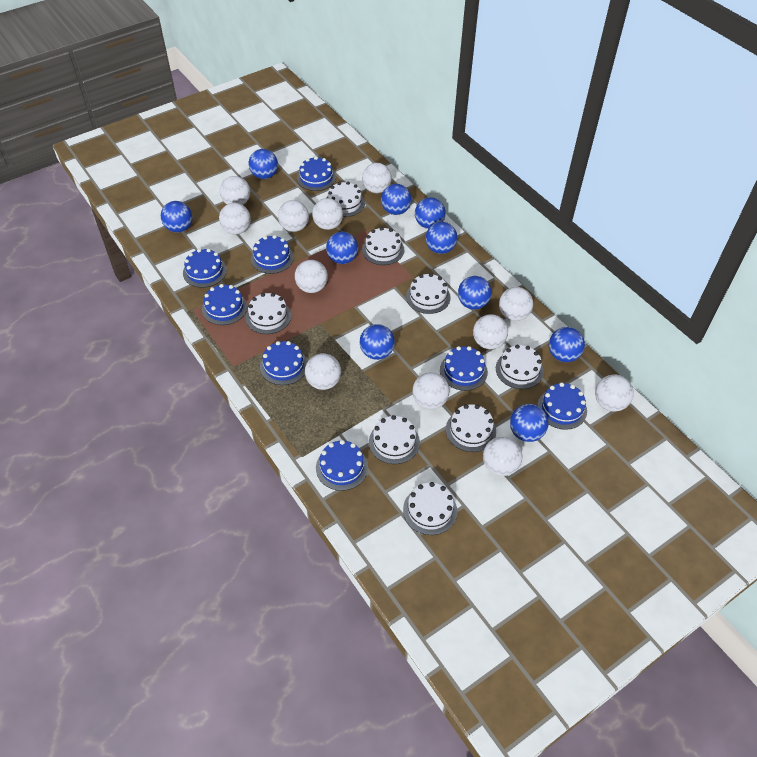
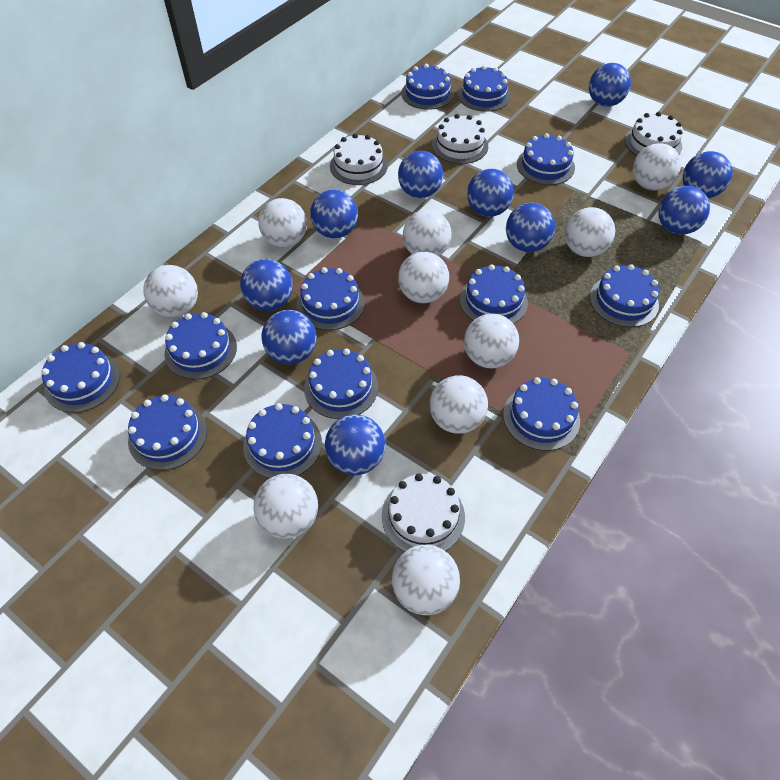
blue cake: 8 -> 12
white ball: 12 -> 10
white cake: 8 -> 4

